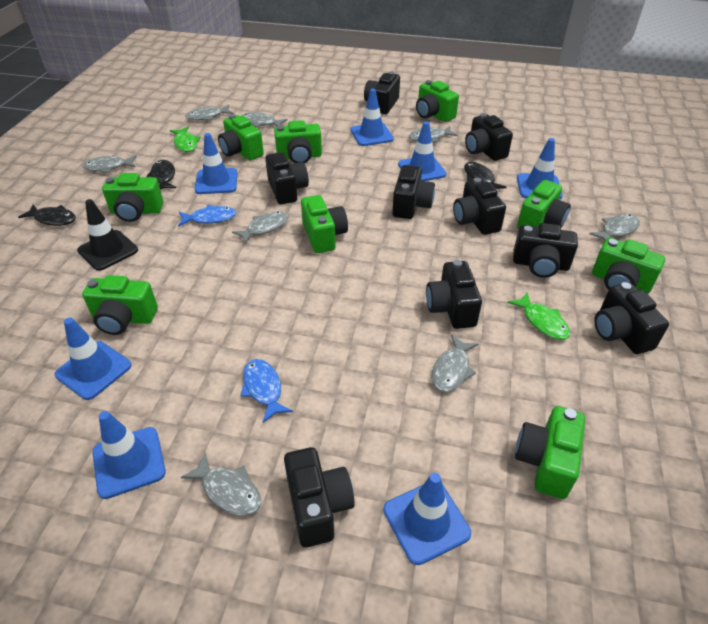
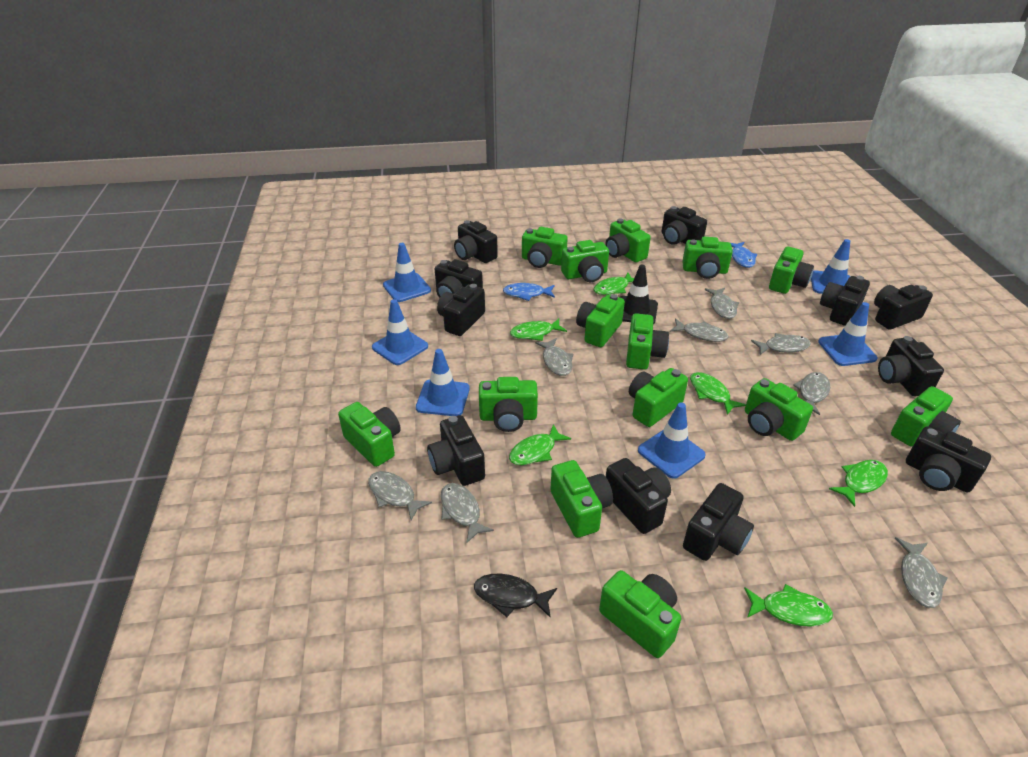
black camera: 9 -> 11
black fish: 3 -> 1
blue traffic cone: 7 -> 6
green camera: 9 -> 14
green fish: 2 -> 6

